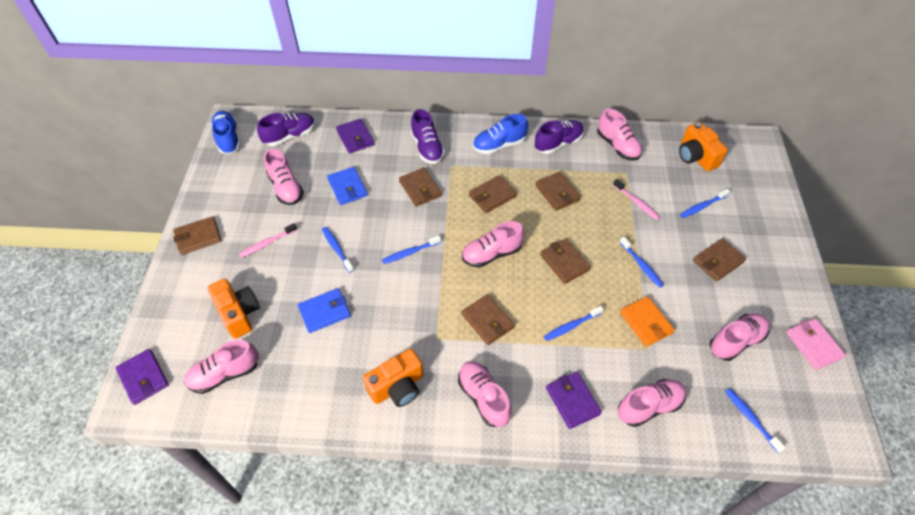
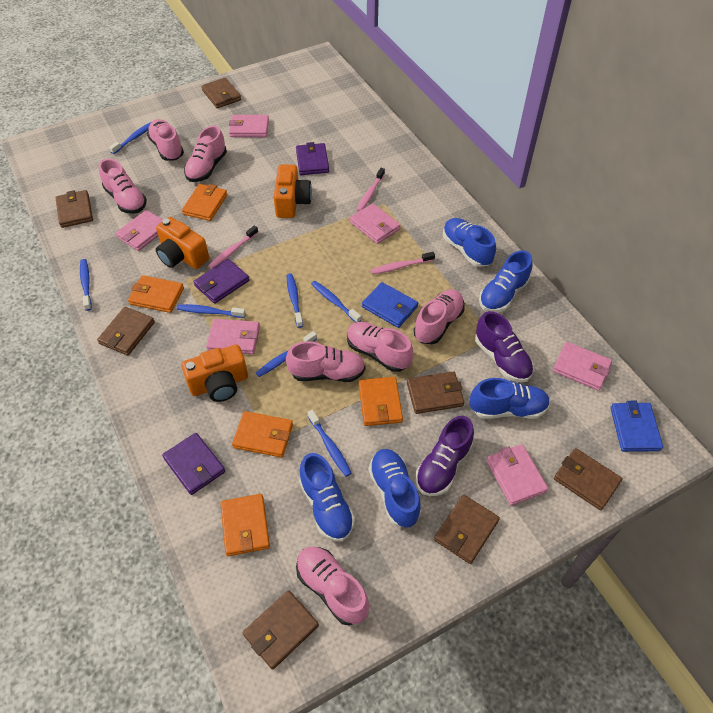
blue shoe: 2 -> 5
blue toothbrush: 6 -> 7
orange wallet: 1 -> 5
pink toothbrush: 2 -> 3
pink wallet: 1 -> 6
purple shoe: 3 -> 2

